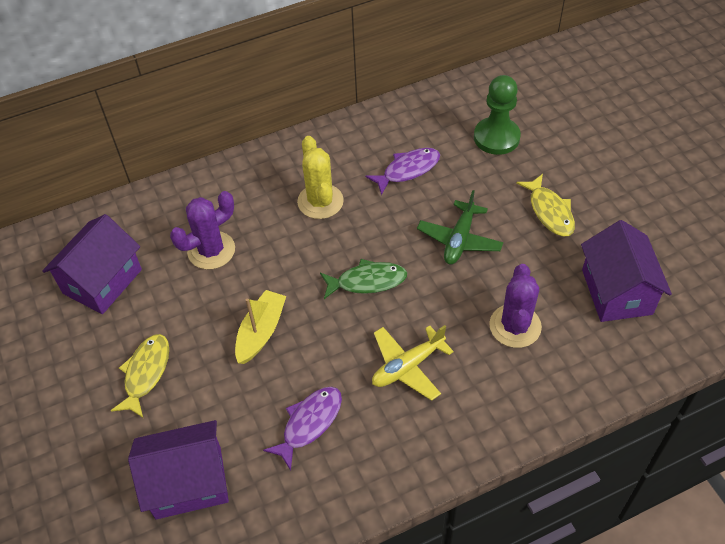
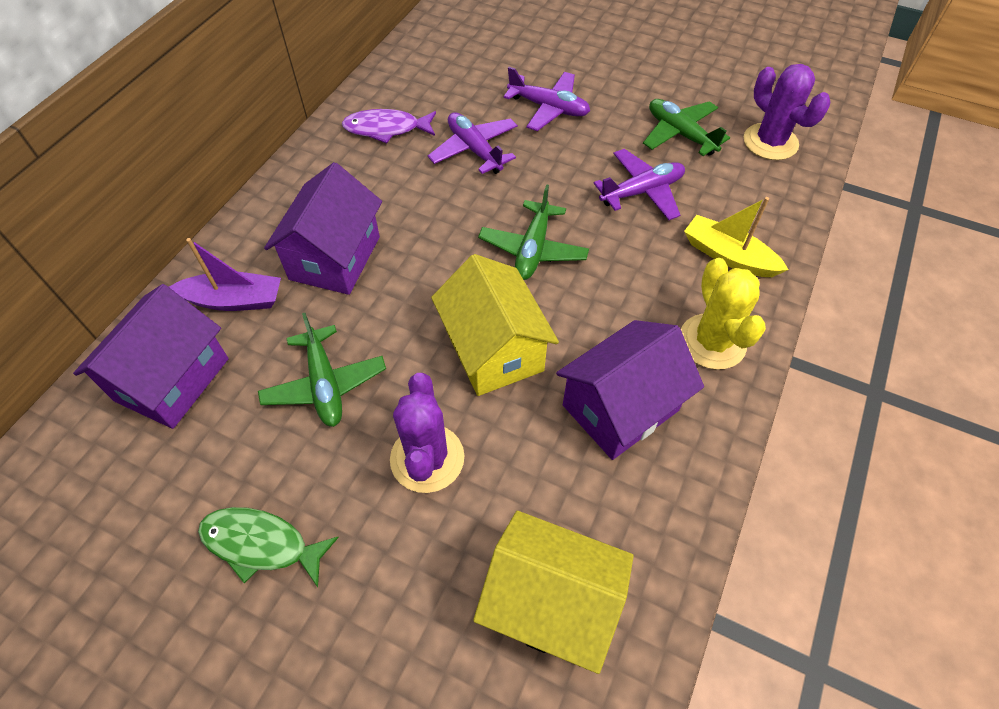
green pawn: 1 -> 0
green plane: 1 -> 3
purple boat: 0 -> 1
purple fish: 2 -> 1
purple plane: 0 -> 3
yellow fish: 2 -> 0
yellow house: 0 -> 2
yellow plane: 1 -> 0

